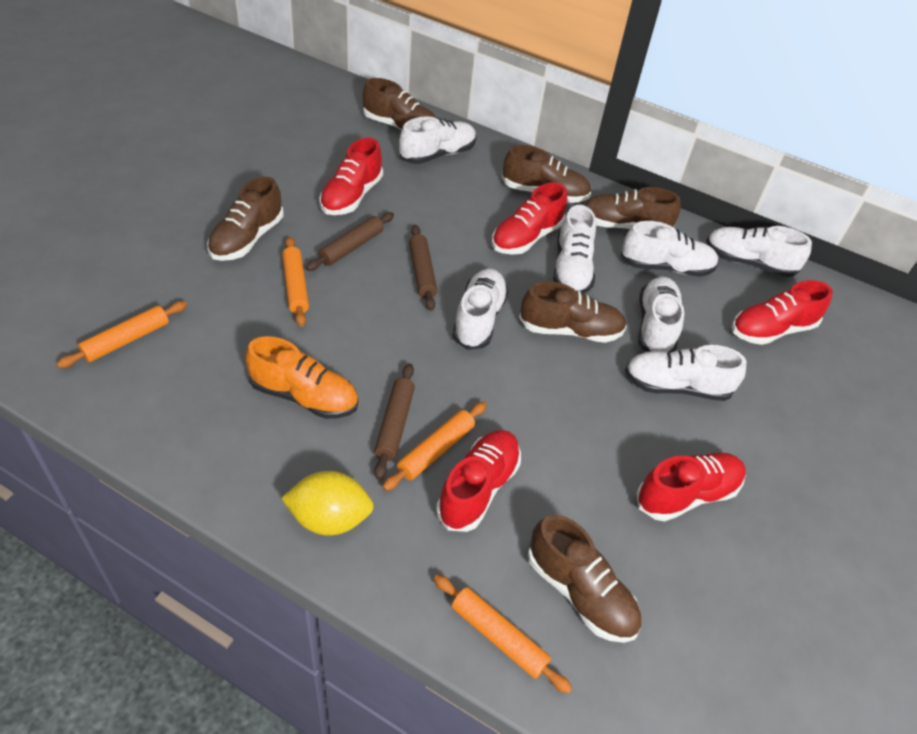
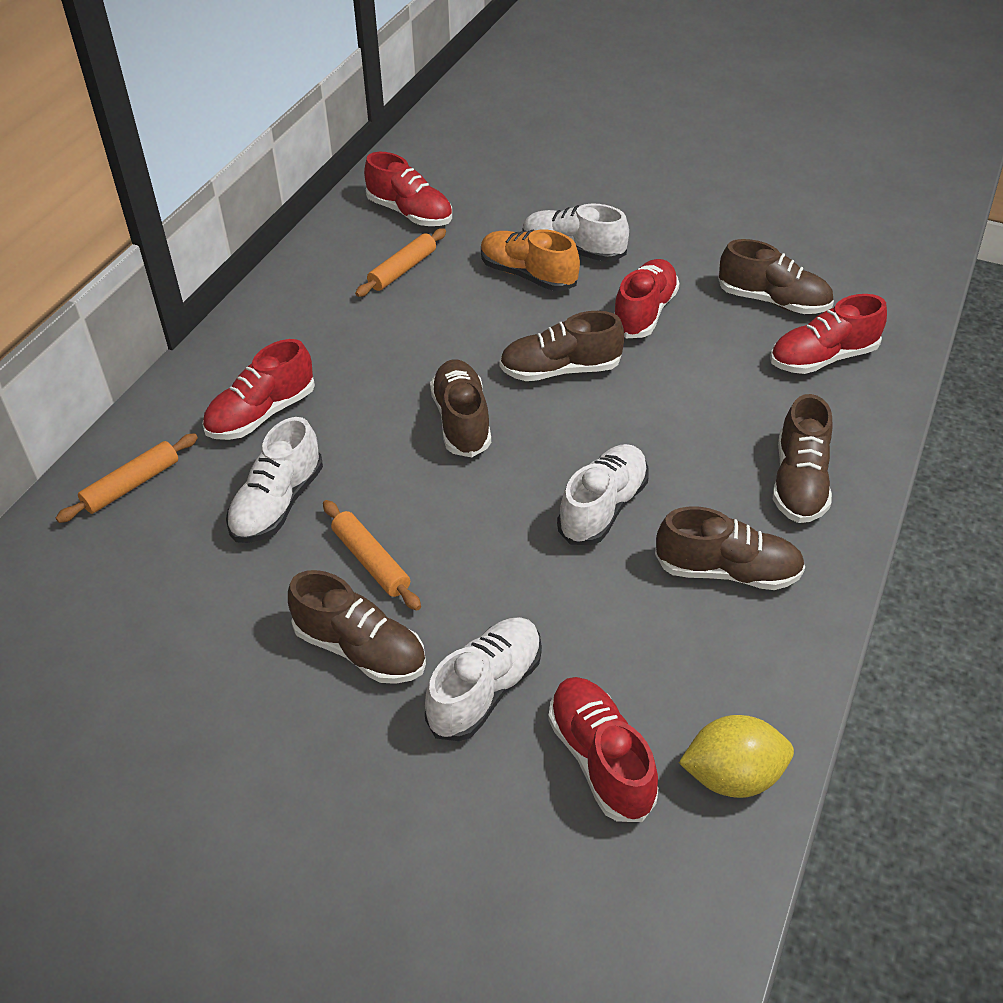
brown rolling pin: 3 -> 0
orange rolling pin: 4 -> 3
white shoe: 7 -> 4

